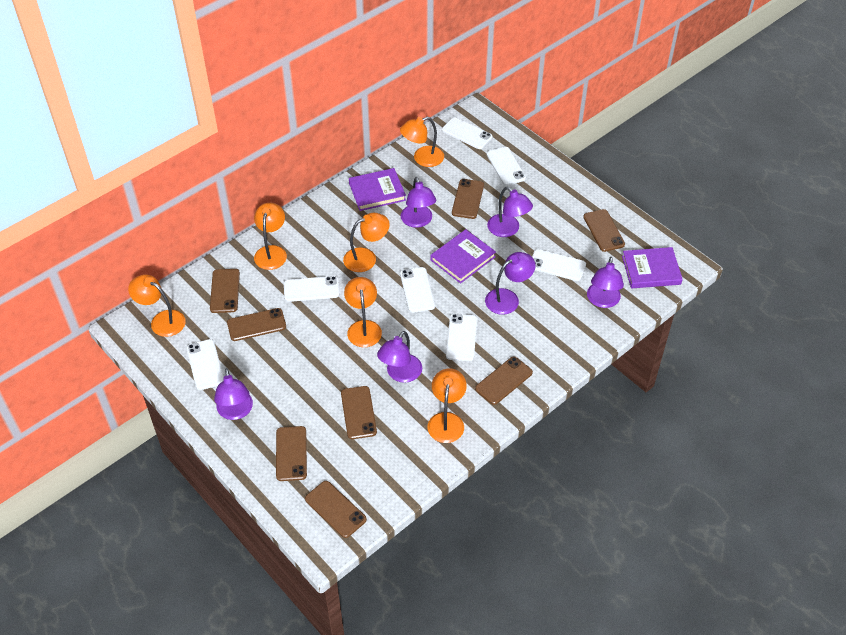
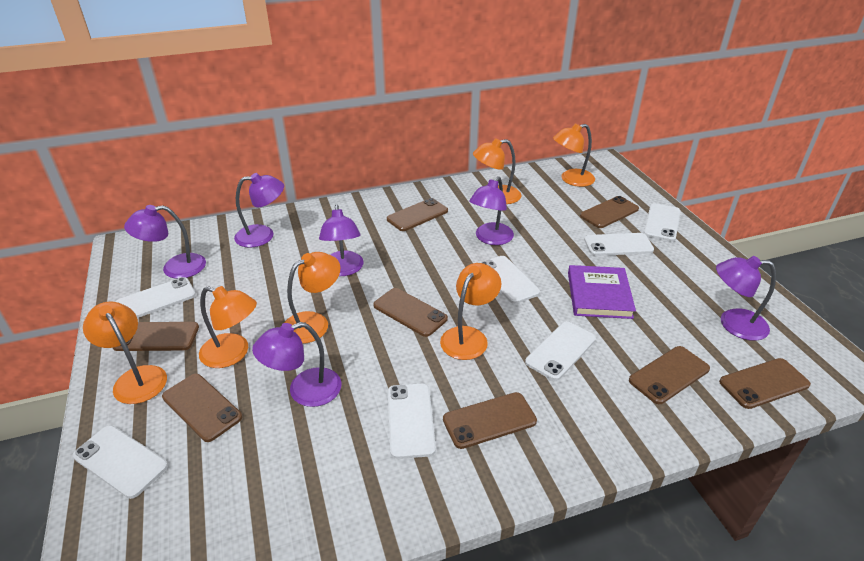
purple book: 3 -> 1

